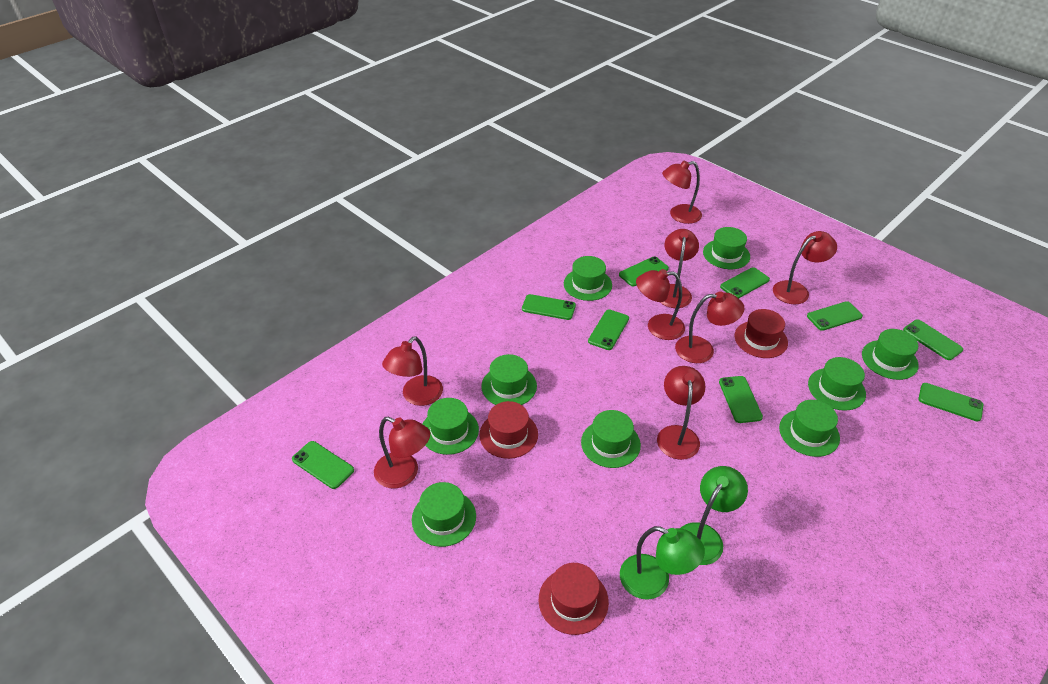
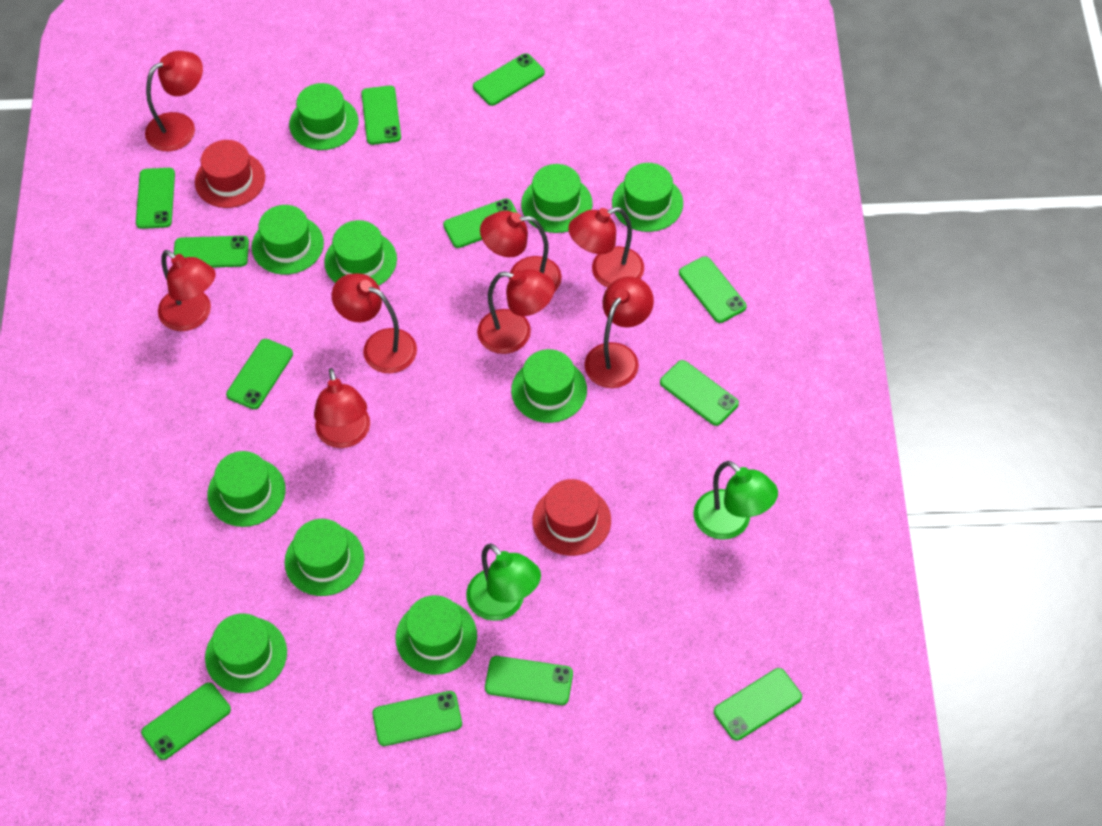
green hat: 9 -> 10
green phone: 9 -> 12
red hat: 3 -> 2

